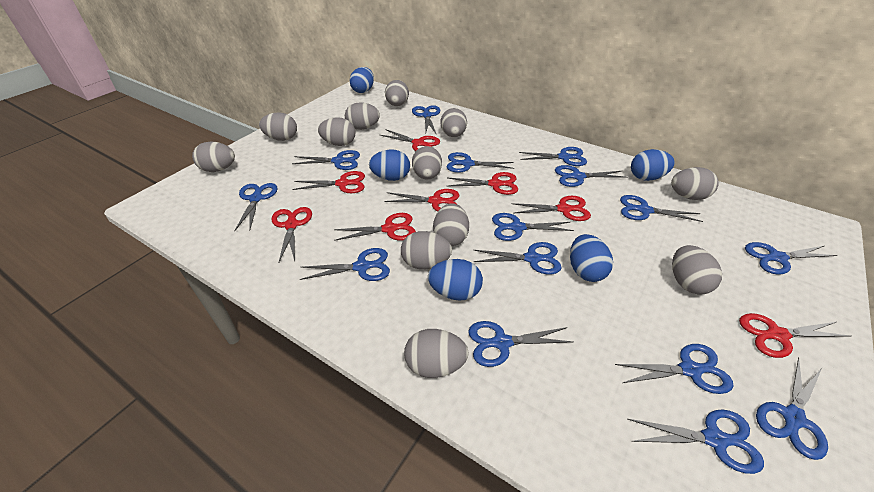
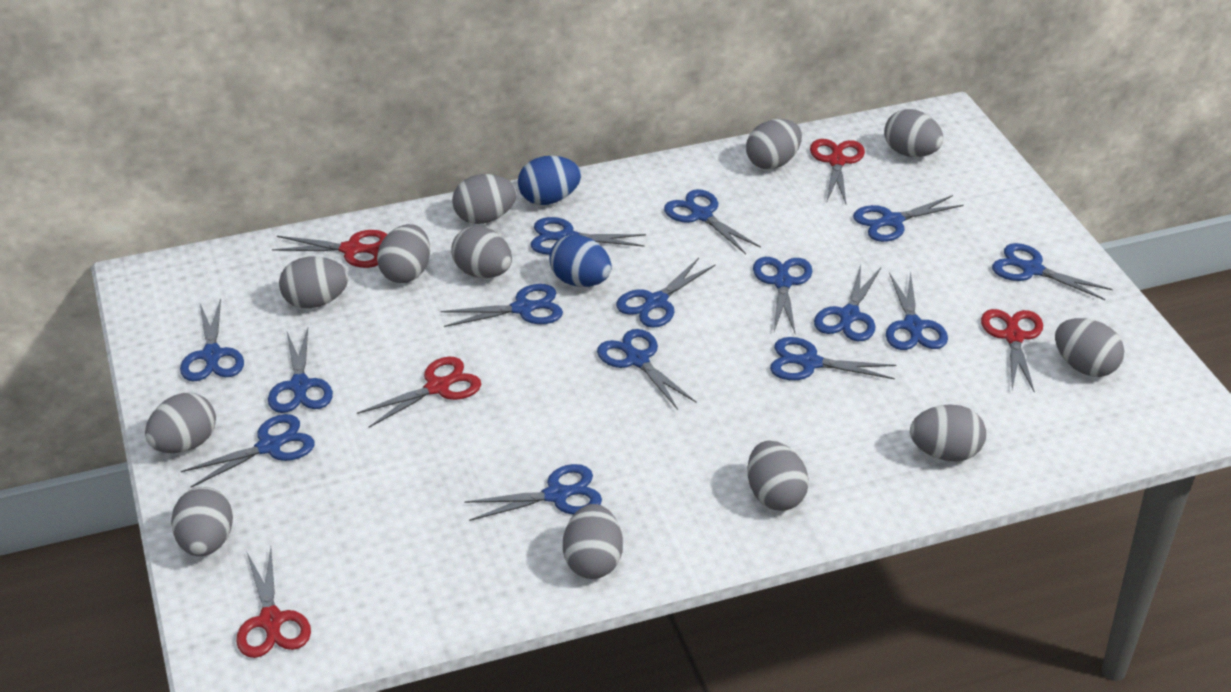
blue egg: 5 -> 2
red scissors: 8 -> 5

